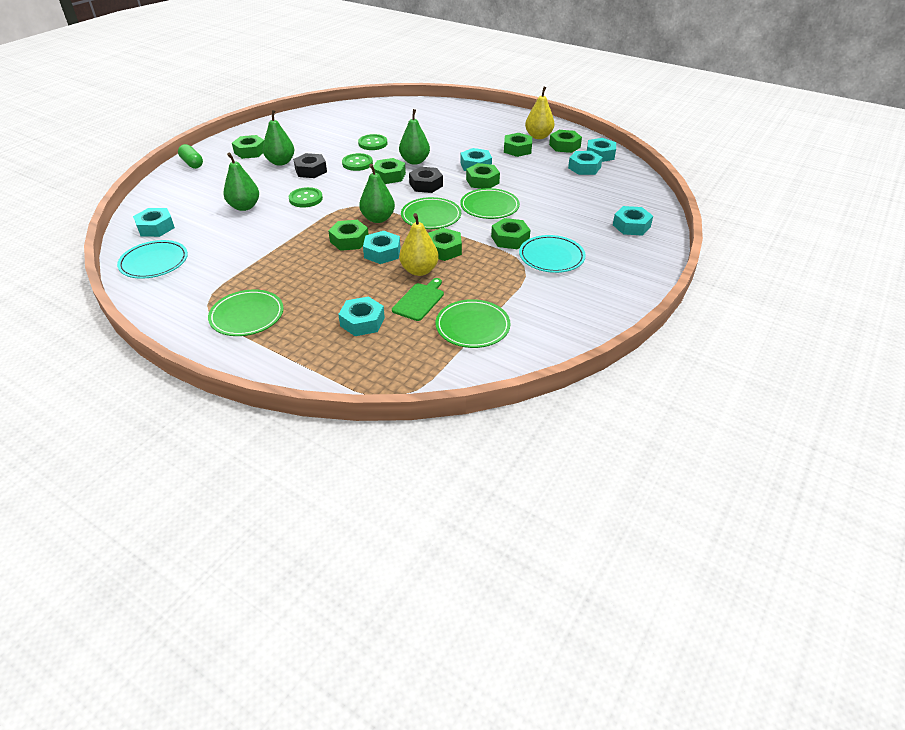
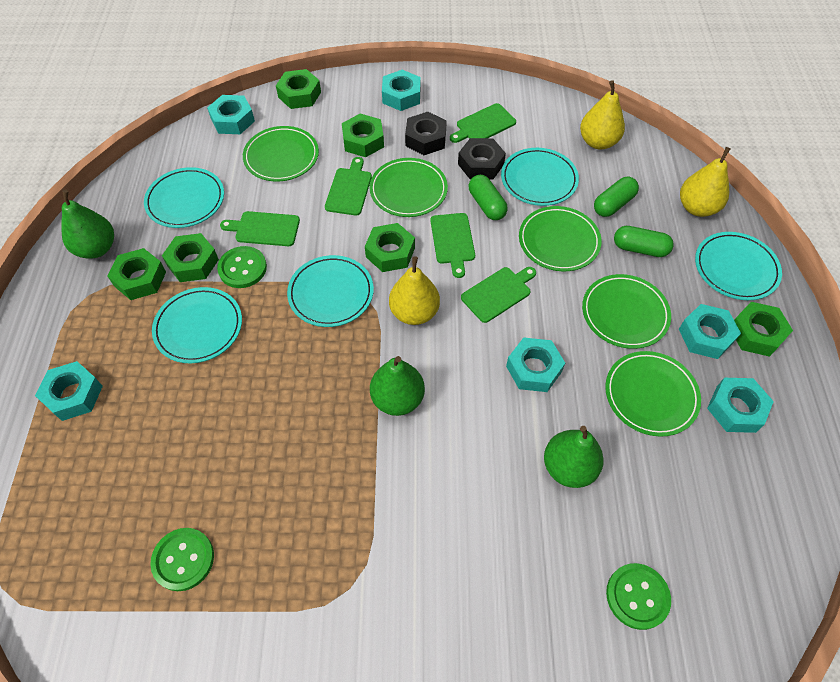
green capsule: 1 -> 3
green cutting board: 1 -> 5
green nut: 8 -> 6
green pear: 4 -> 3
green plate: 4 -> 5
turquoise nut: 7 -> 6
turquoise plate: 2 -> 5
yellow pear: 2 -> 3

